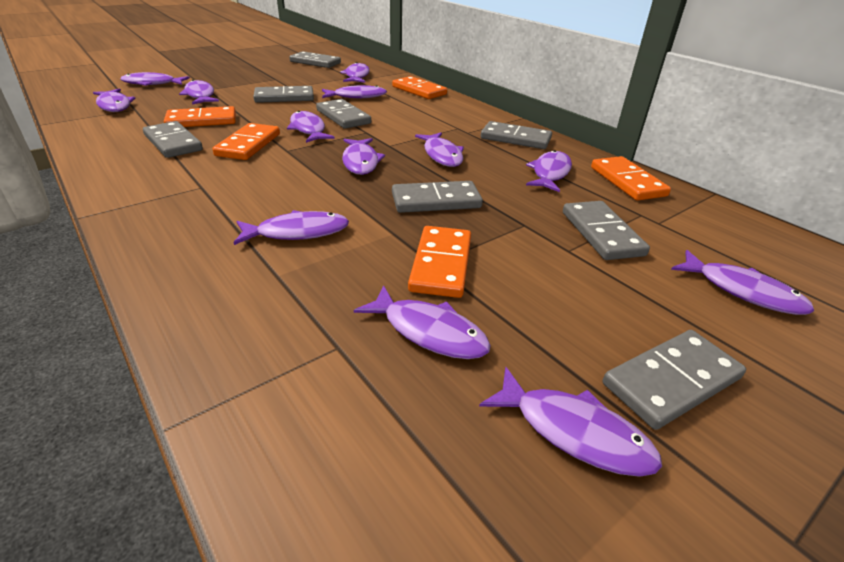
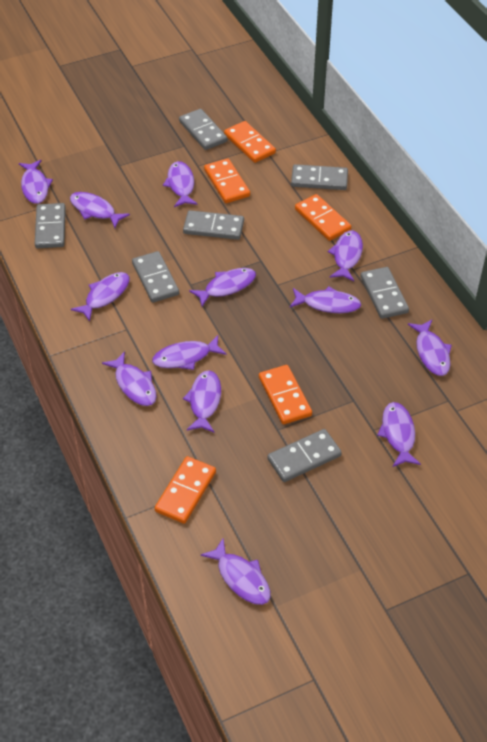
grey domino: 8 -> 7

